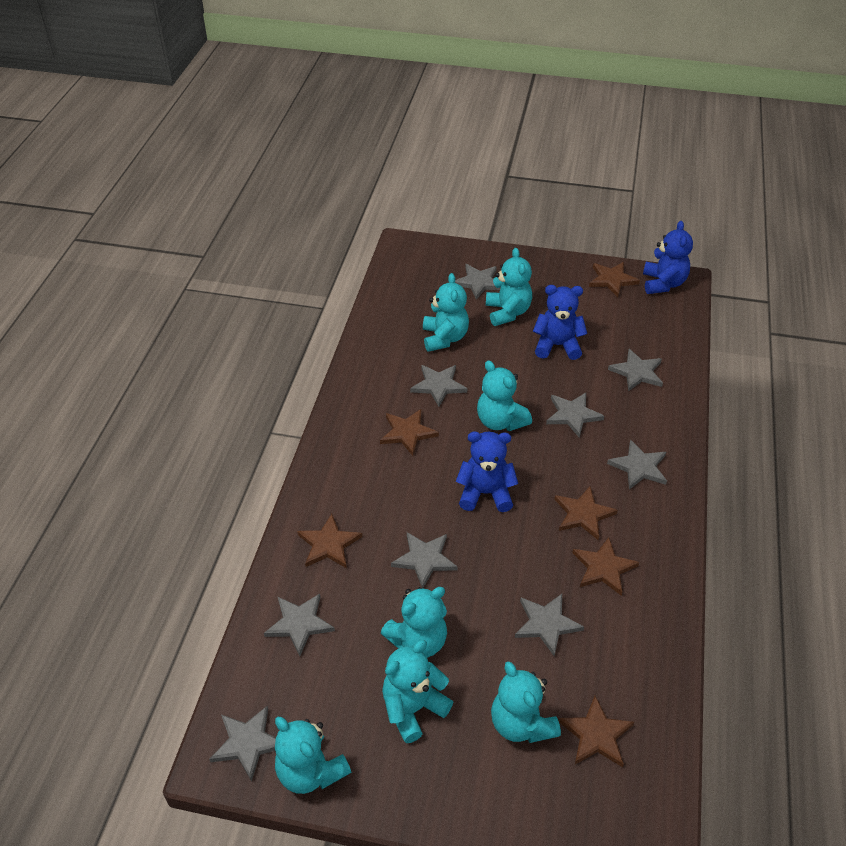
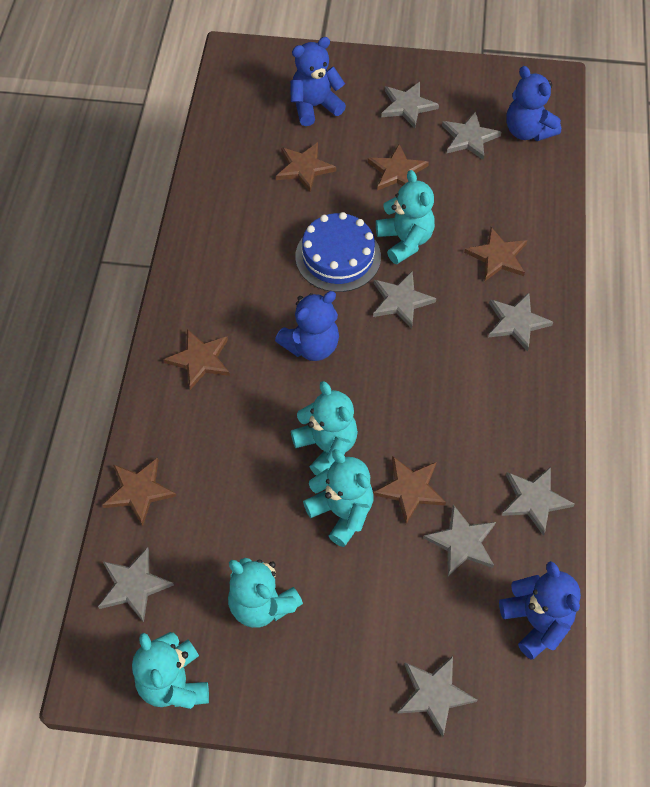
blue cake: 0 -> 1
blue teddy bear: 3 -> 4
grey star: 9 -> 8
turquoise teddy bear: 7 -> 5

